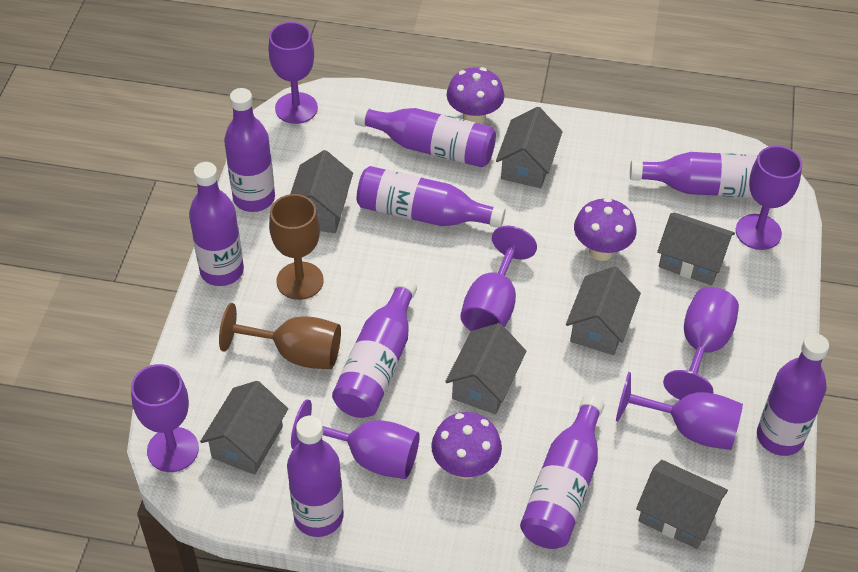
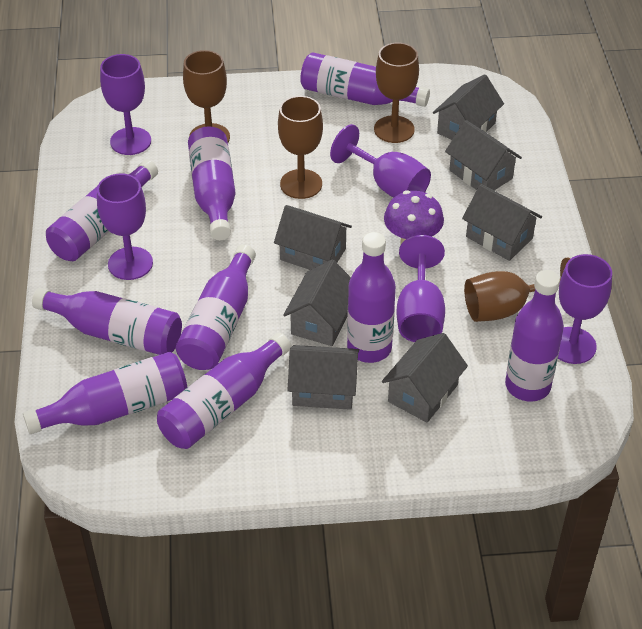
brown goblet: 2 -> 4
purple goblet: 7 -> 5
purple mushroom: 3 -> 1

